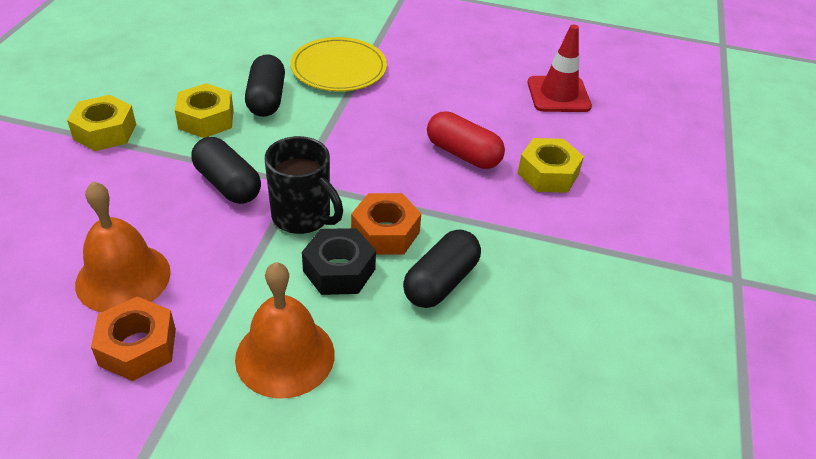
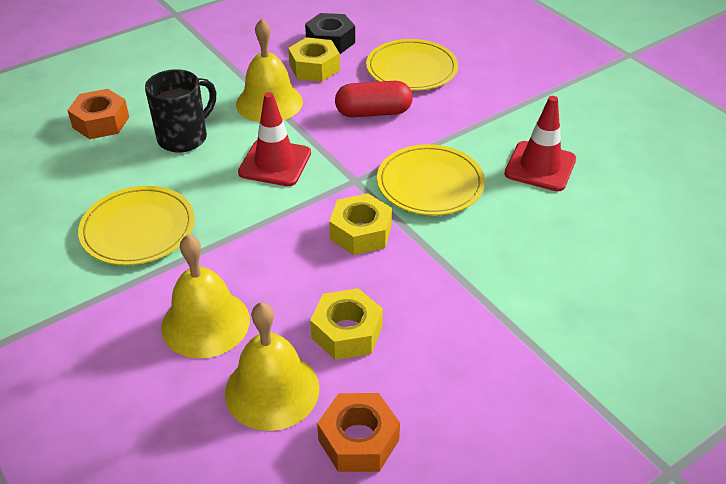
black capsule: 3 -> 0
orange bell: 2 -> 0
red traffic cone: 1 -> 2
yellow bell: 0 -> 3
yellow plate: 1 -> 3

